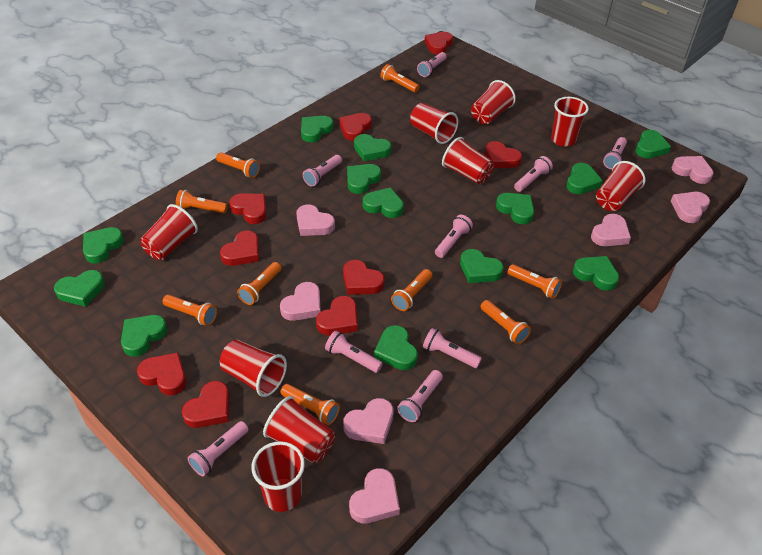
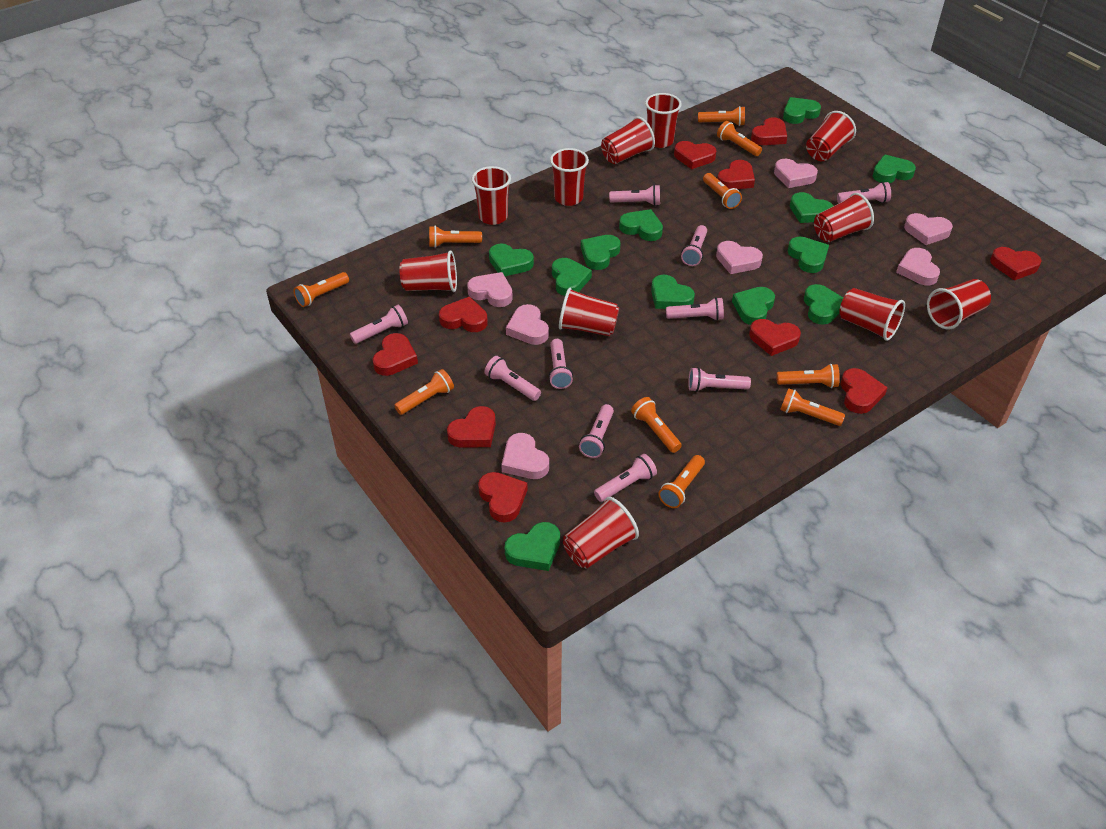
green heart: 13 -> 12
orange flashlight: 9 -> 10
pink flashlight: 9 -> 10
red cup: 9 -> 11
red heart: 9 -> 10

